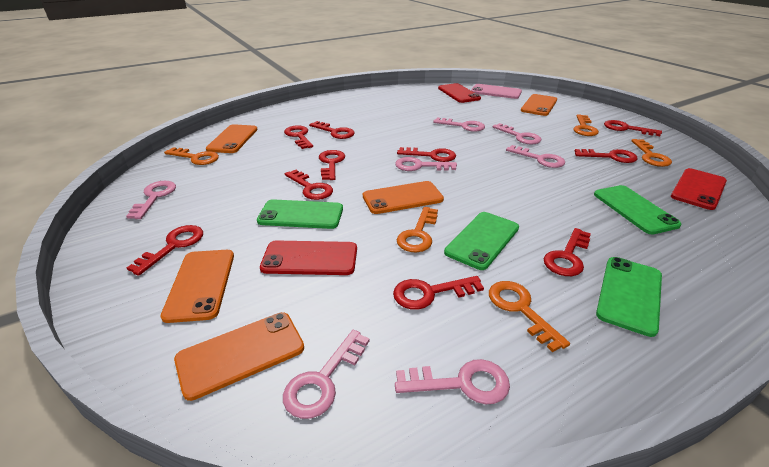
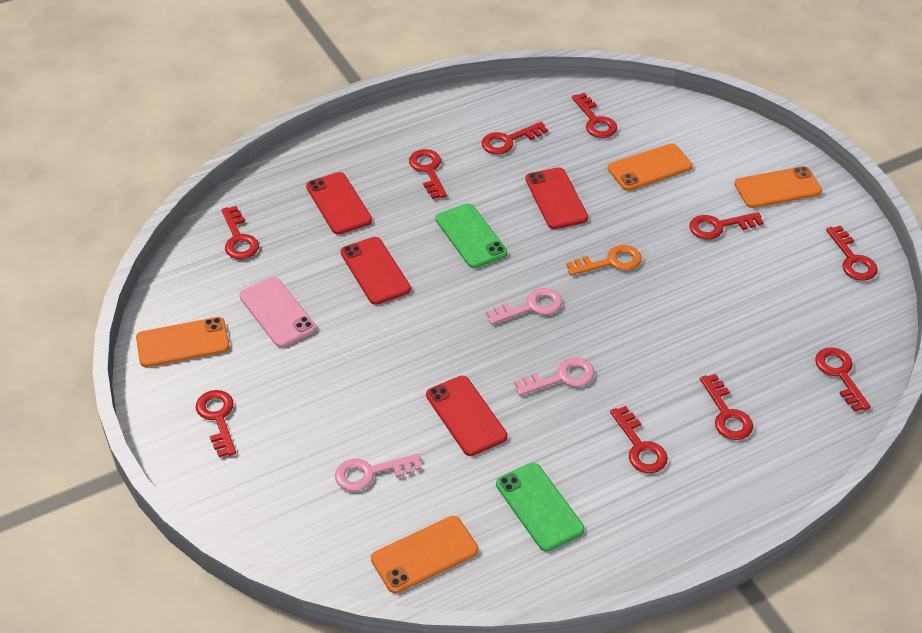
green phone: 4 -> 2
orange key: 5 -> 1
orange phone: 5 -> 4
pink key: 7 -> 3
red phone: 3 -> 4

